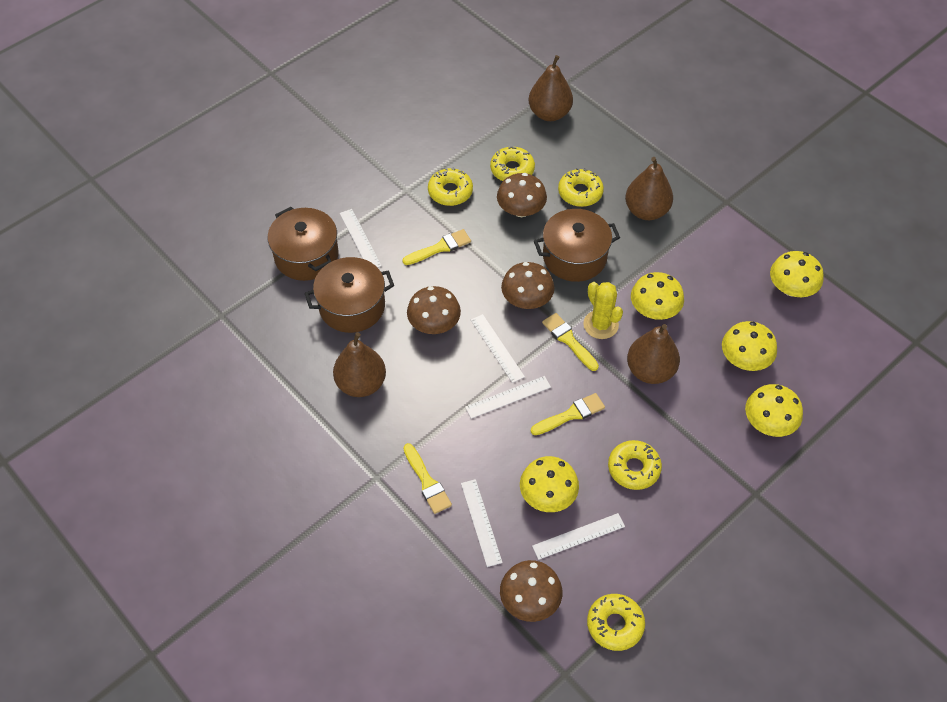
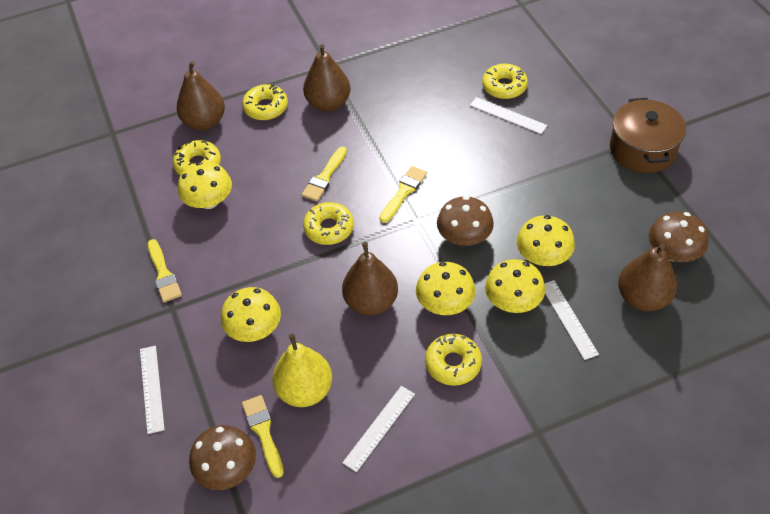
brown mushroom: 4 -> 3
brown pot: 3 -> 1
white ruler: 5 -> 4
yellow cactus: 1 -> 0
yellow pear: 0 -> 1

